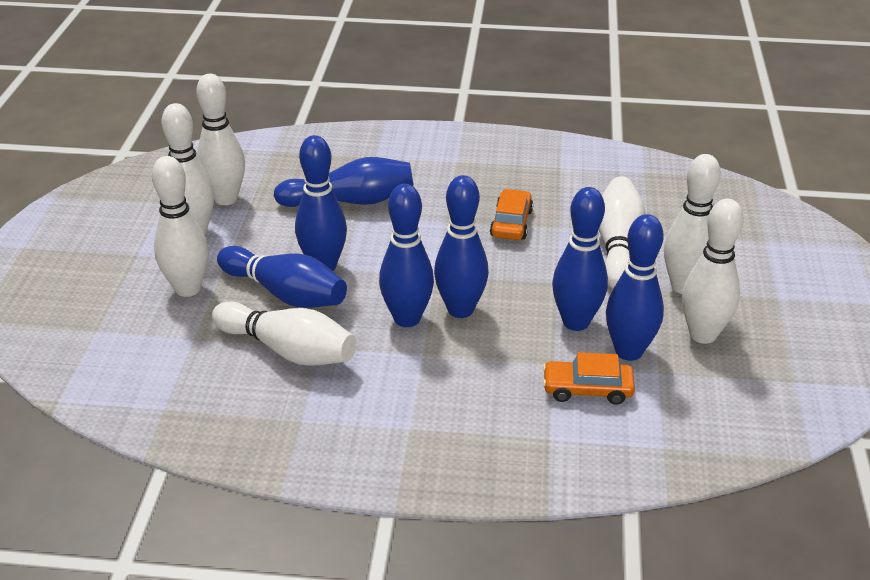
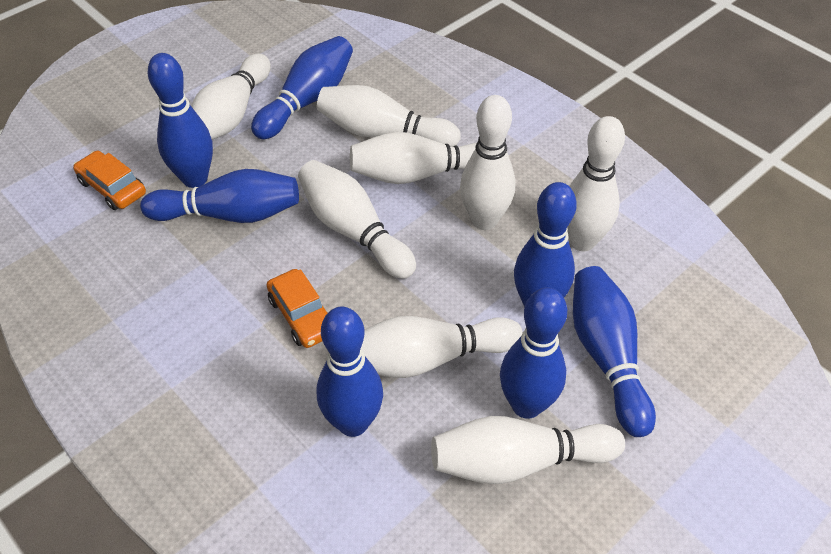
white bowling pin: 7 -> 8

